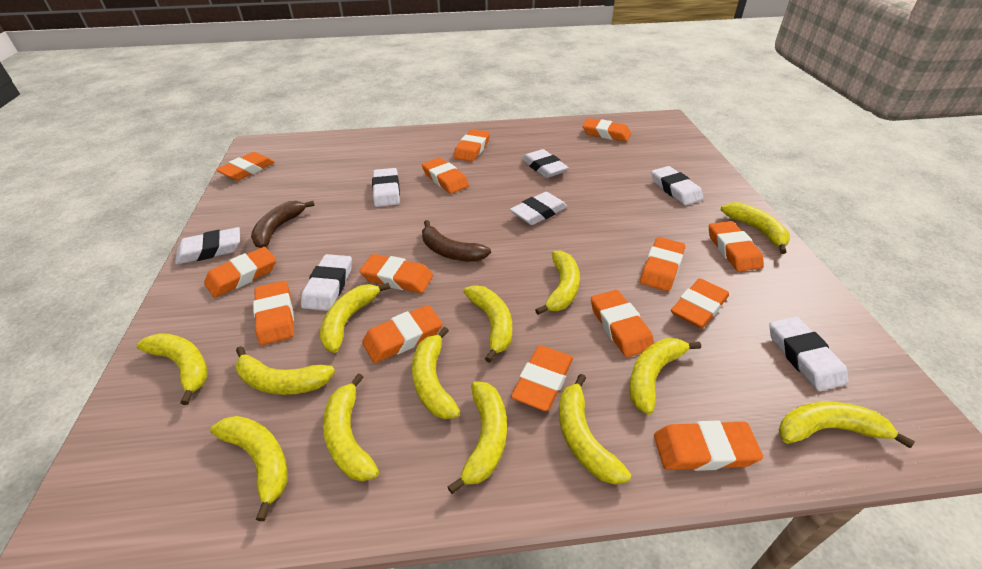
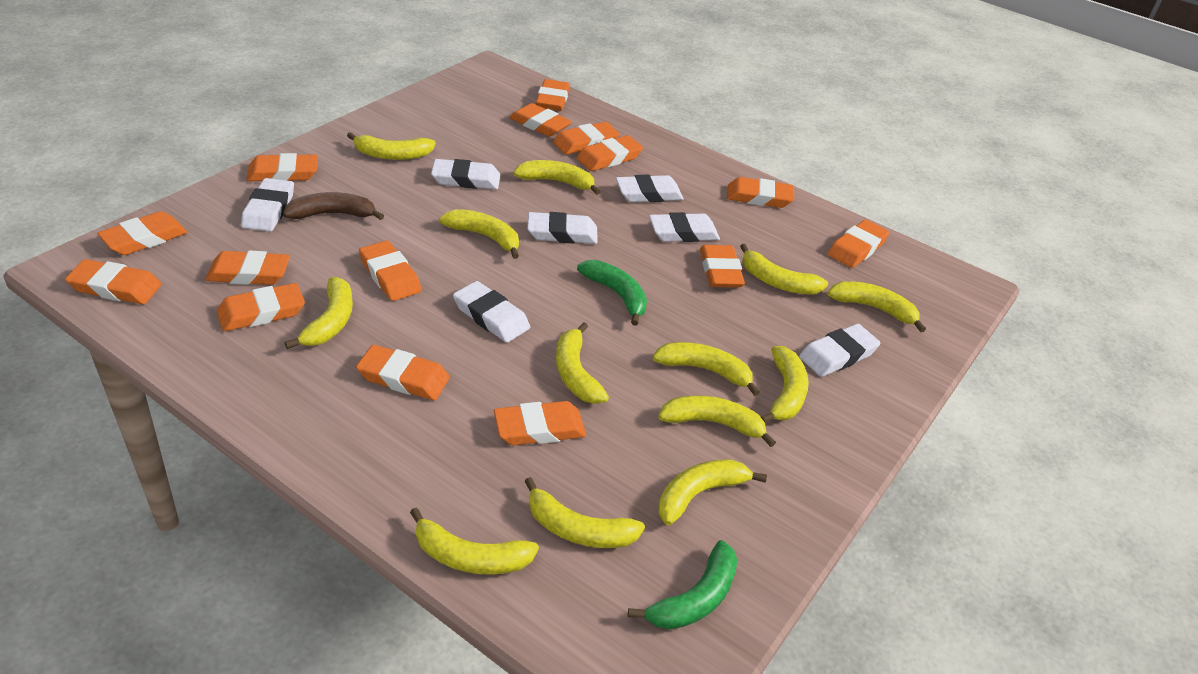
brown banana: 2 -> 1
green banana: 0 -> 2
orange eraser: 14 -> 15

